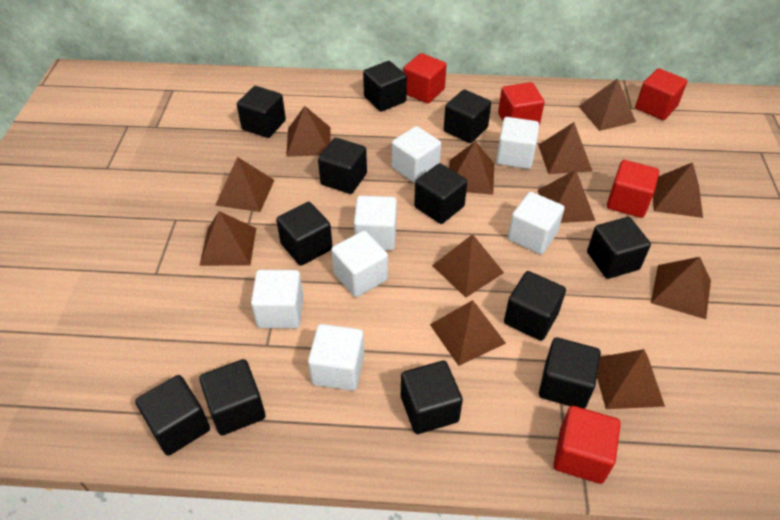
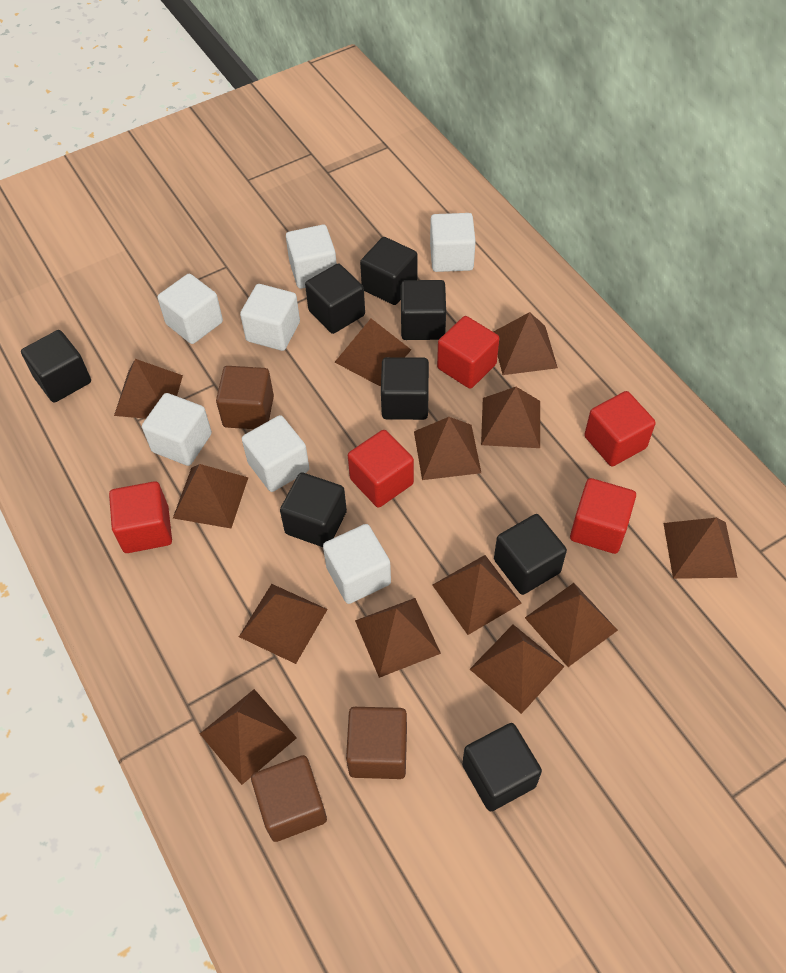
black cube: 12 -> 8
brown cube: 0 -> 3
brown pyramid: 12 -> 13

